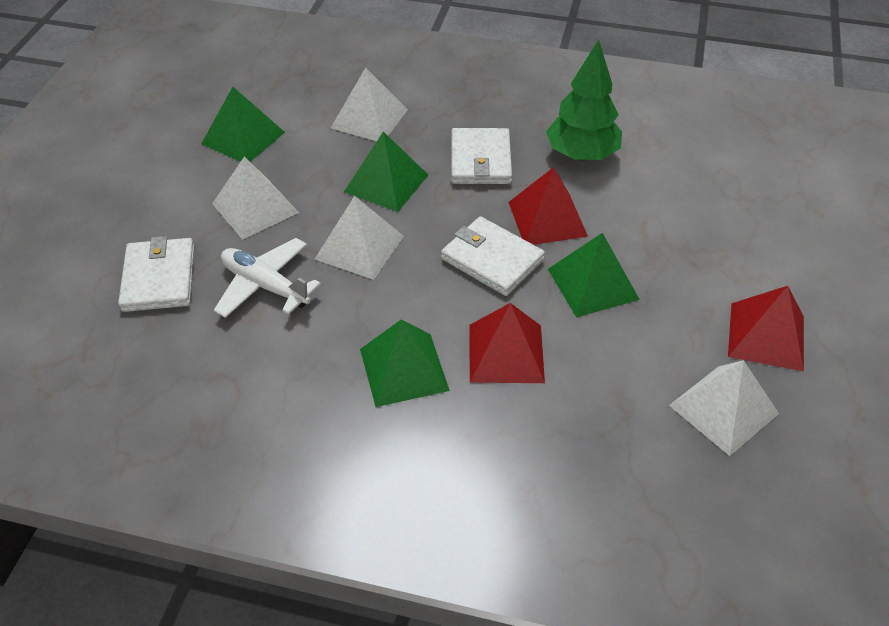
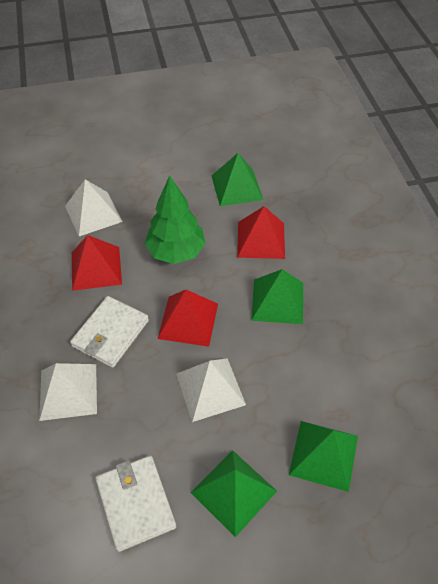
white plane: 1 -> 0
white pyramid: 4 -> 3
white wallet: 3 -> 2

